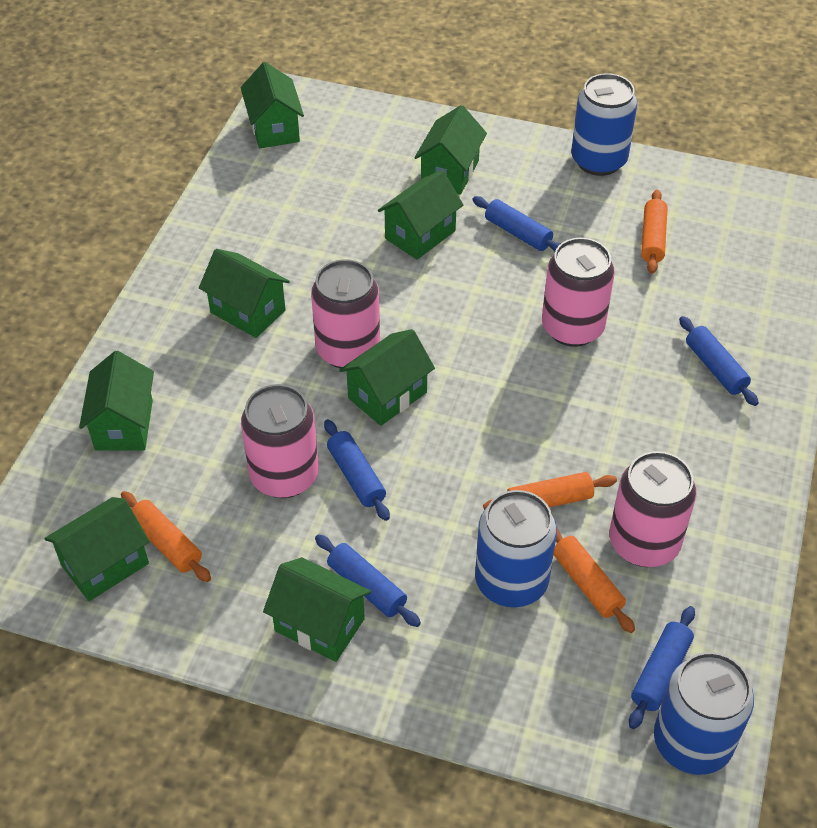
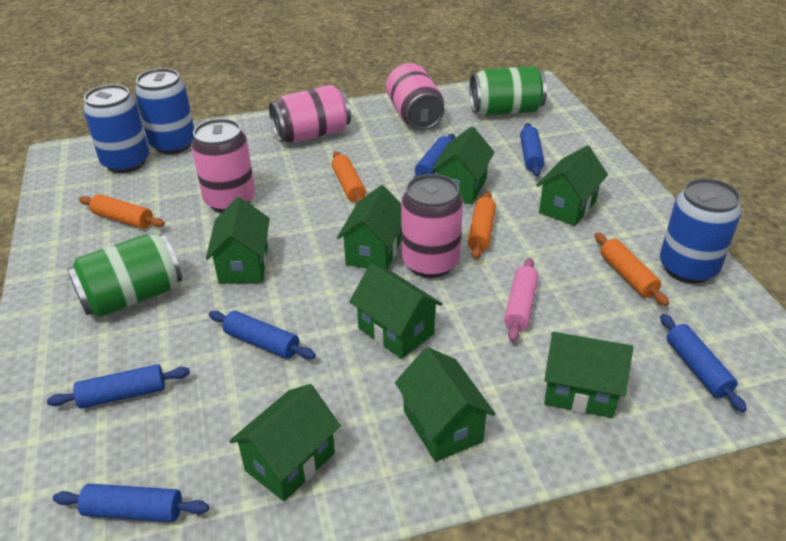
blue rolling pin: 5 -> 6
green can: 0 -> 2
pink rolling pin: 0 -> 1

